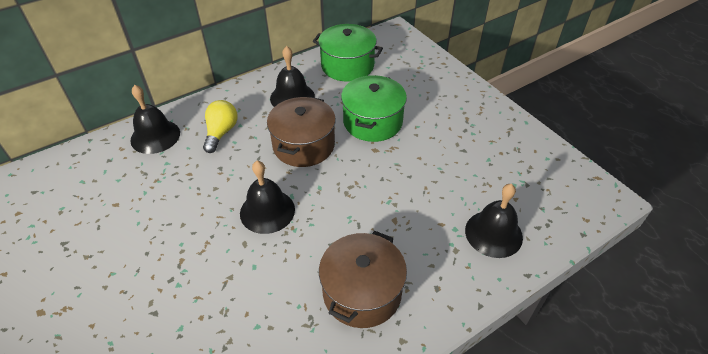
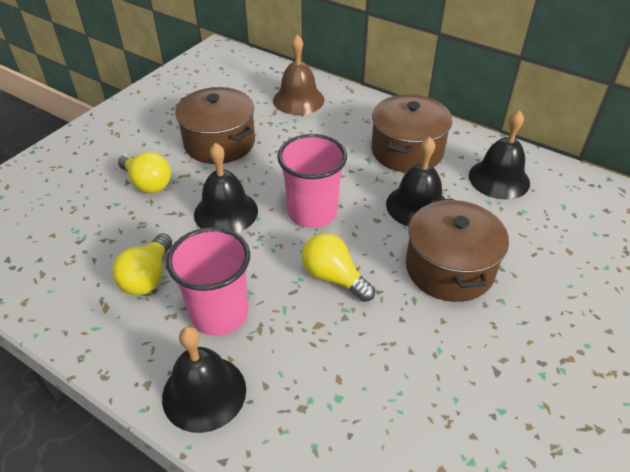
brown bell: 0 -> 1
brown pot: 2 -> 3
green pot: 2 -> 0
pink cup: 0 -> 2
yellow light bulb: 1 -> 3

